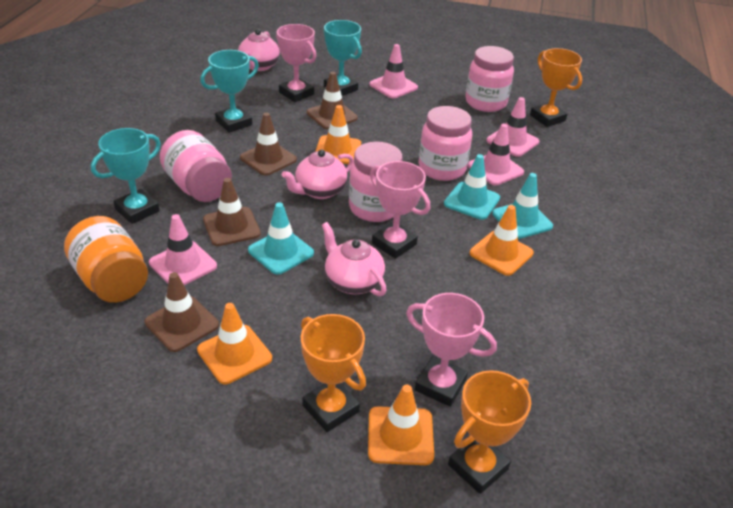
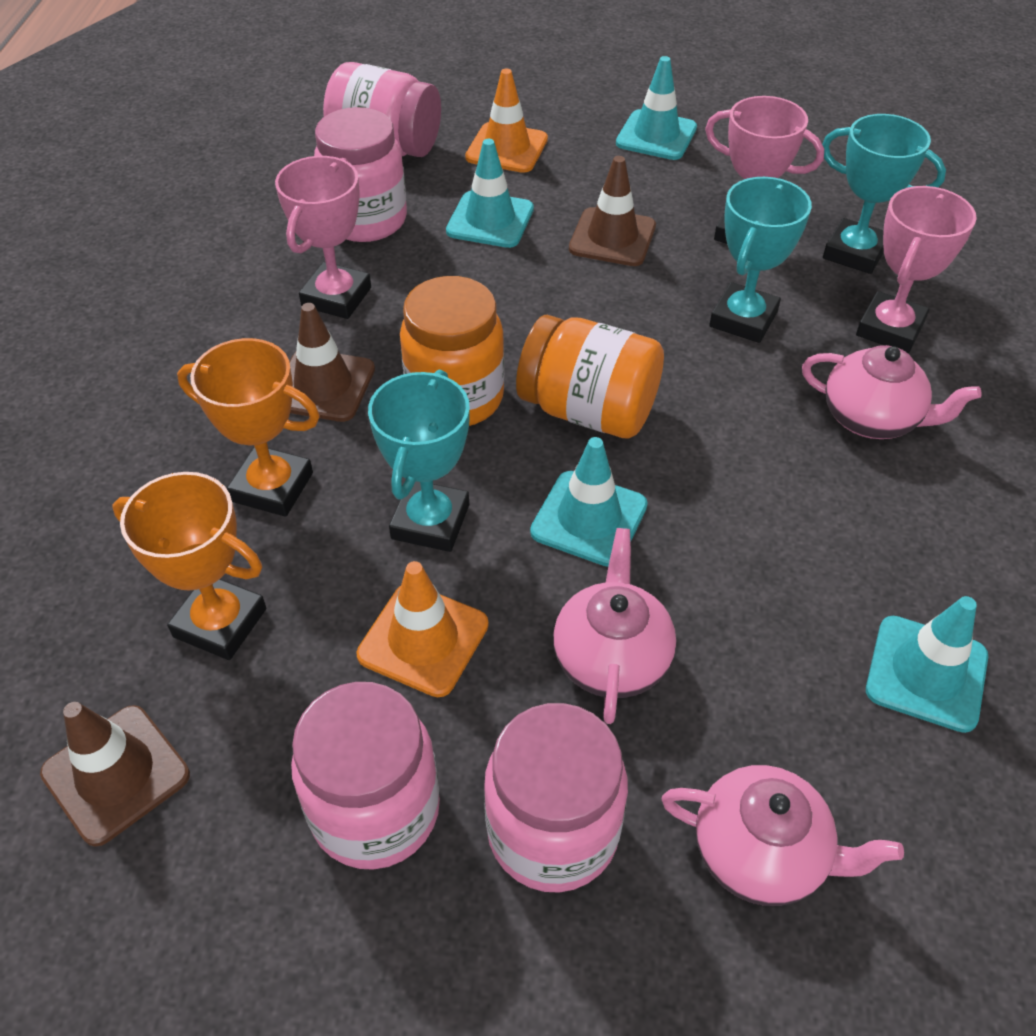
brown traffic cone: 4 -> 3
orange jar: 1 -> 2
orange traffic cone: 4 -> 2
orange trophy: 3 -> 2
pink traffic cone: 4 -> 0
turquoise traffic cone: 3 -> 4

